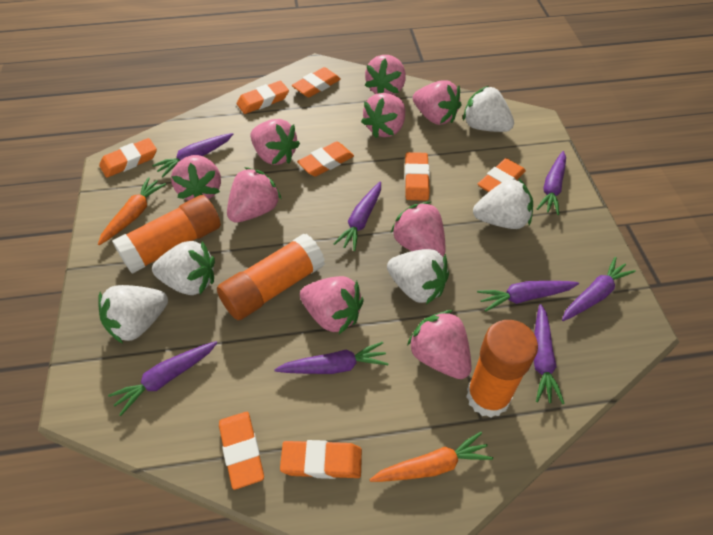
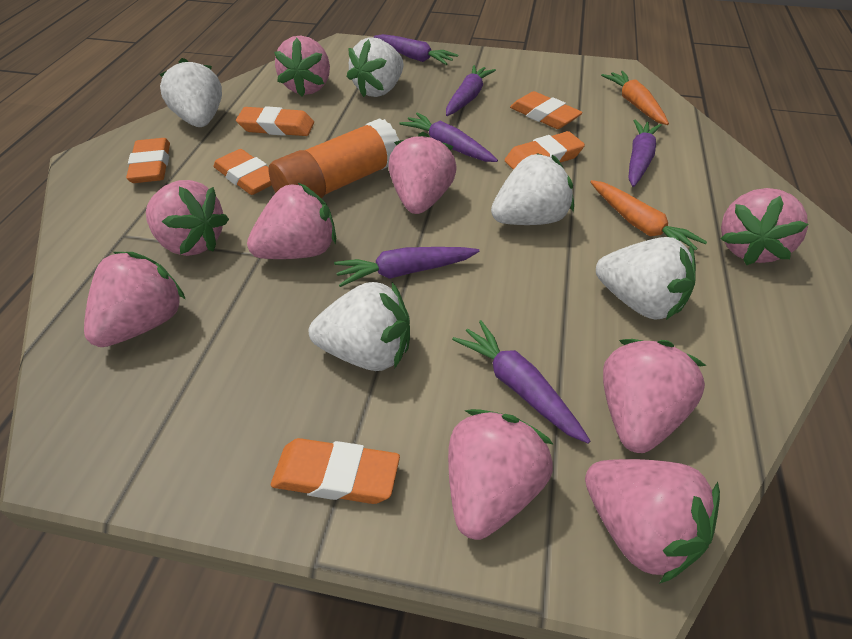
orange eraser: 8 -> 6
orange glue stick: 3 -> 1
purple carrot: 8 -> 6

